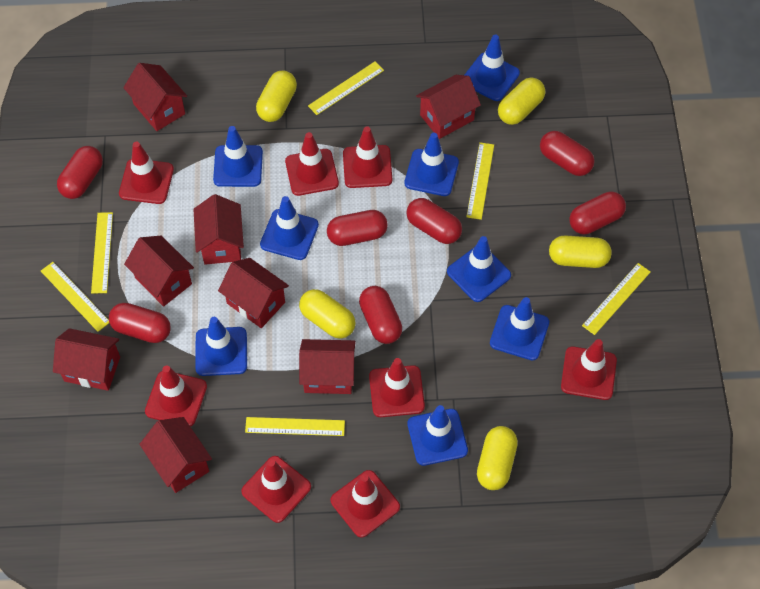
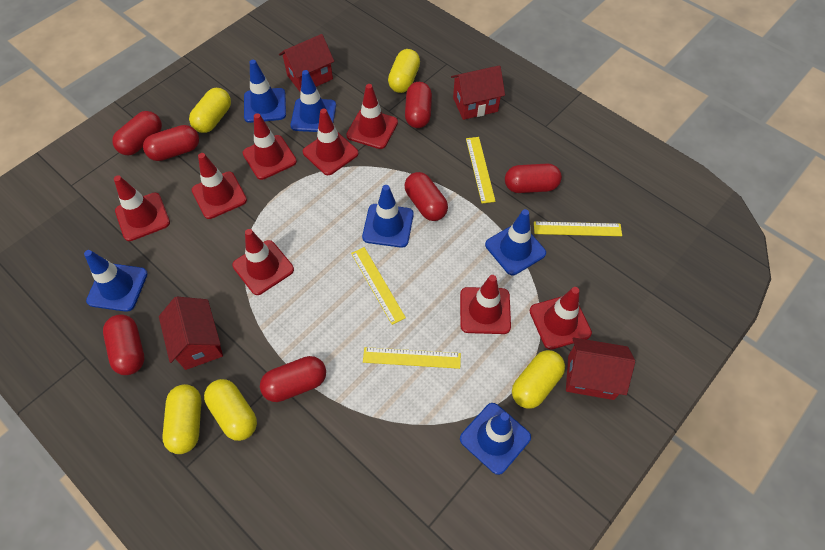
blue traffic cone: 8 -> 6
red house: 8 -> 4
yellow ruler: 6 -> 4

